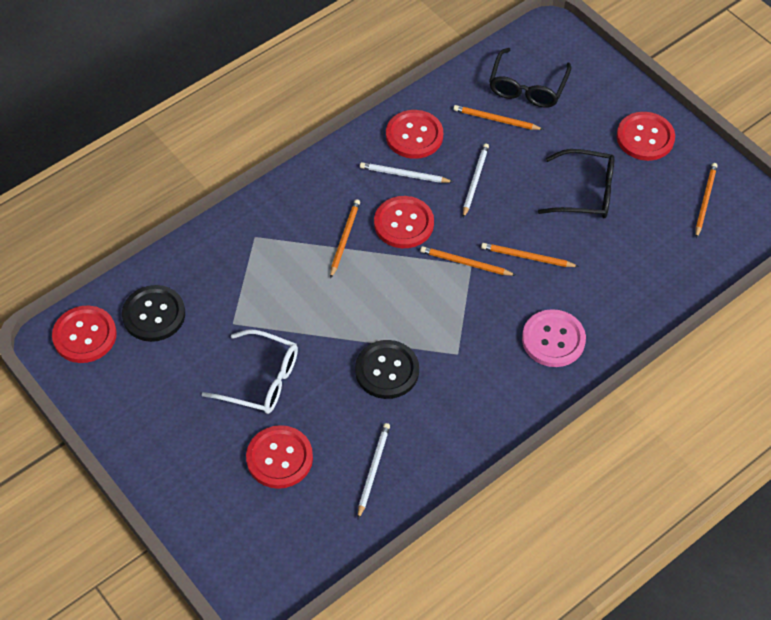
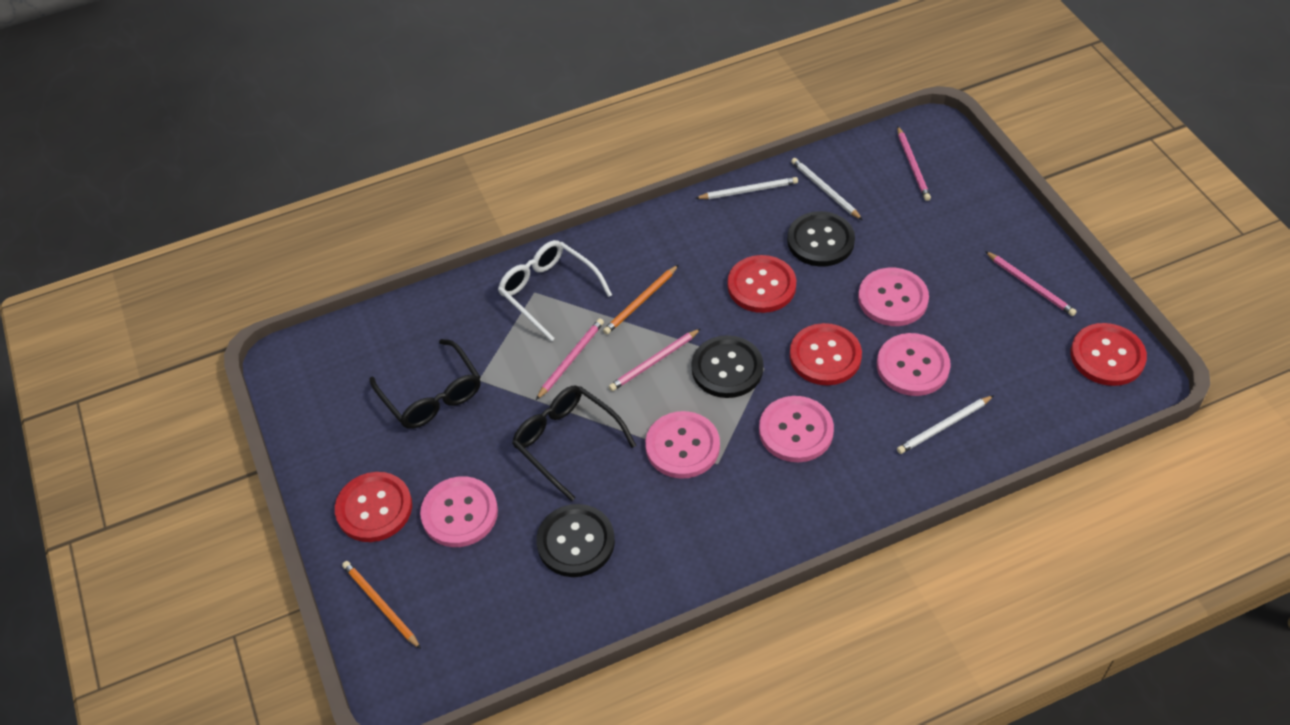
black button: 2 -> 3
orange pencil: 5 -> 2
pink button: 1 -> 5
pink pencil: 0 -> 4
red button: 5 -> 4

